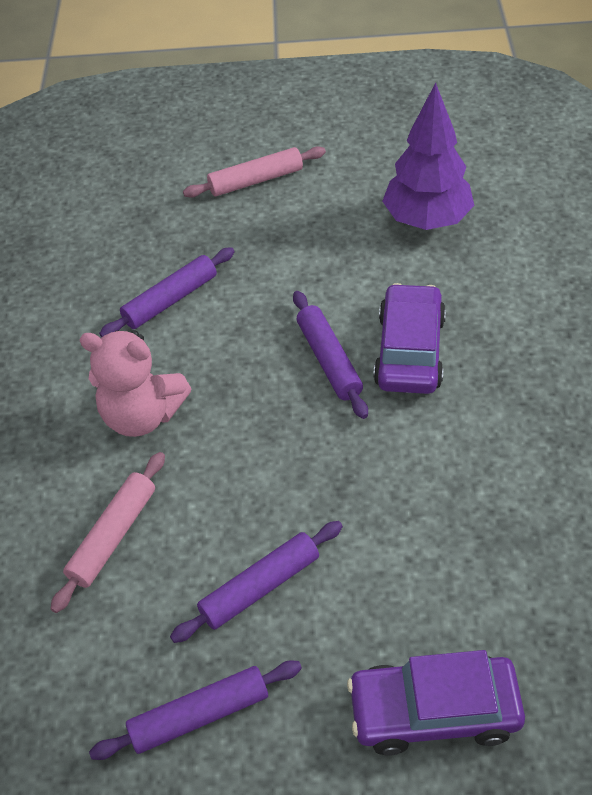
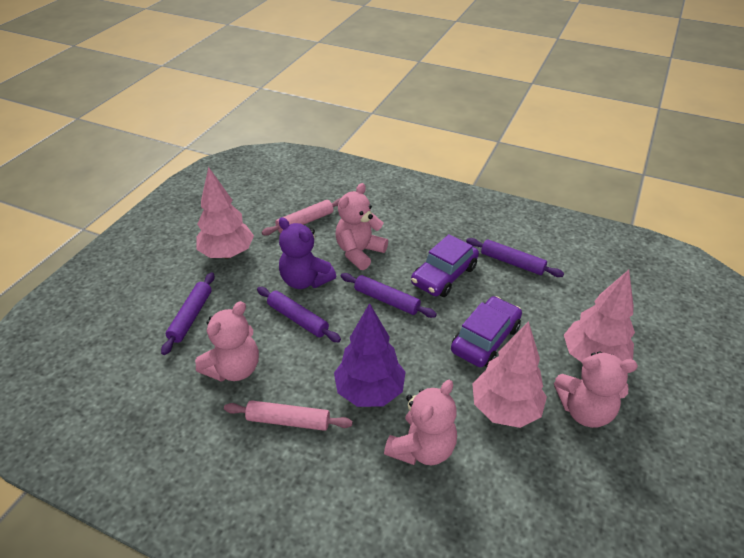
pink teddy bear: 1 -> 4
pink tree: 0 -> 3
purple teddy bear: 0 -> 1

